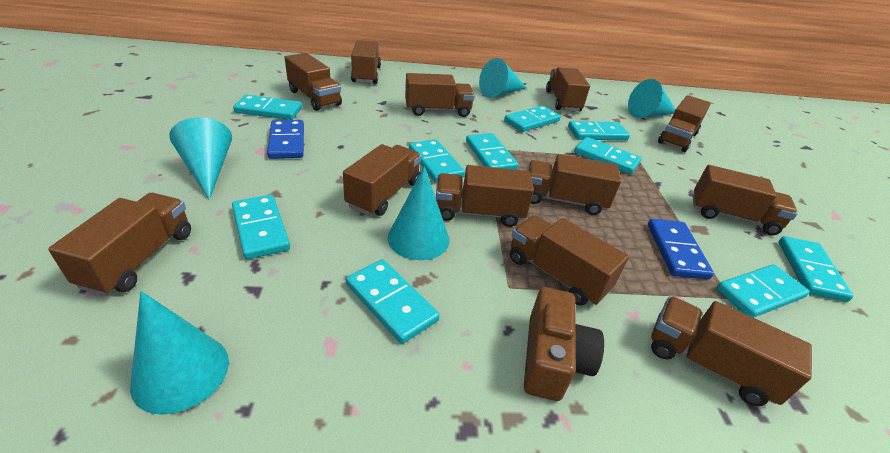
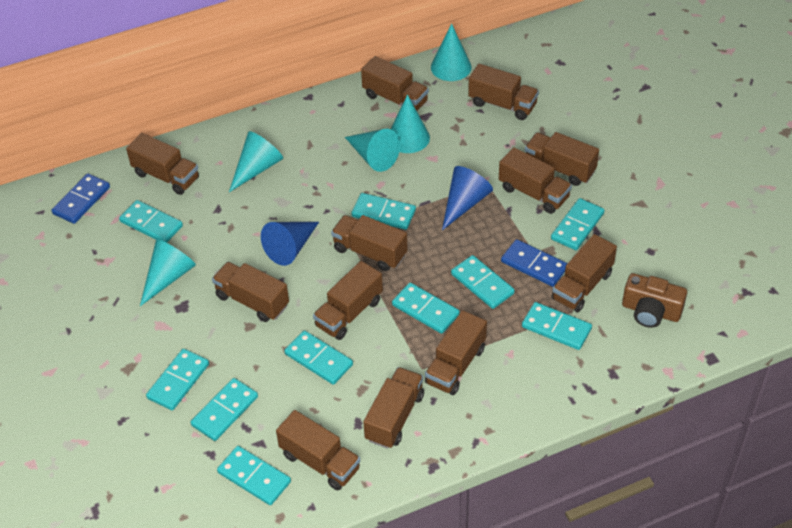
blue cone: 0 -> 2

